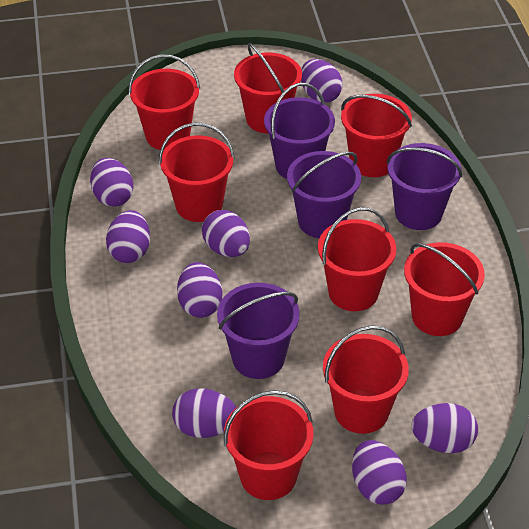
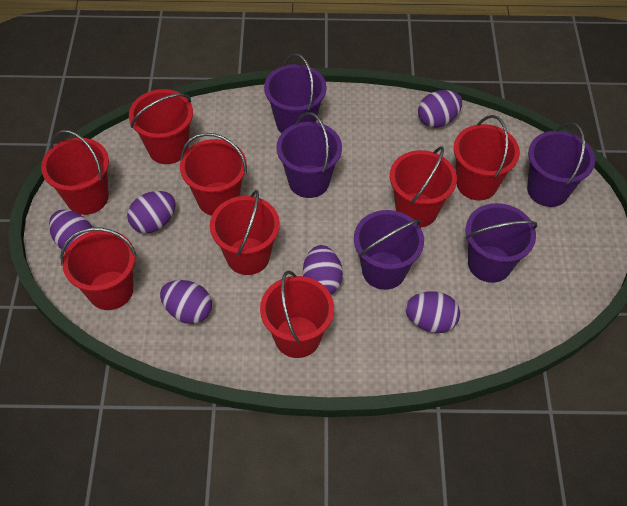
purple bucket: 4 -> 5
purple egg: 8 -> 6

